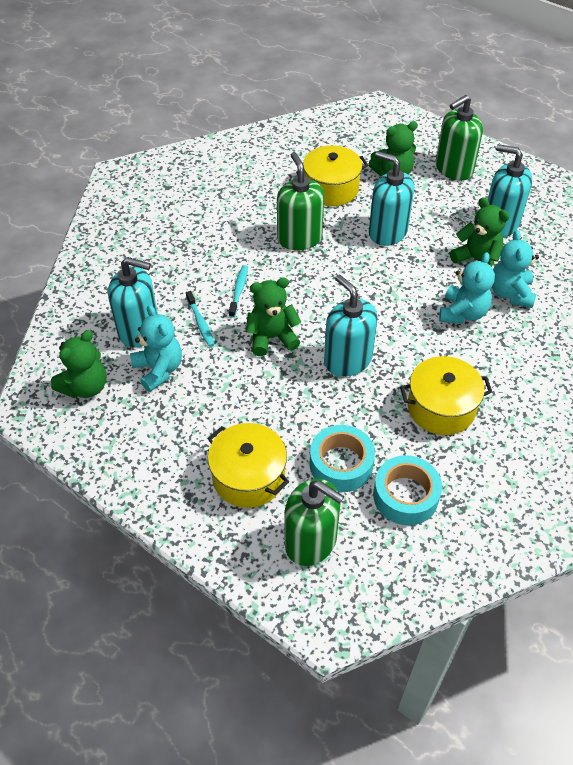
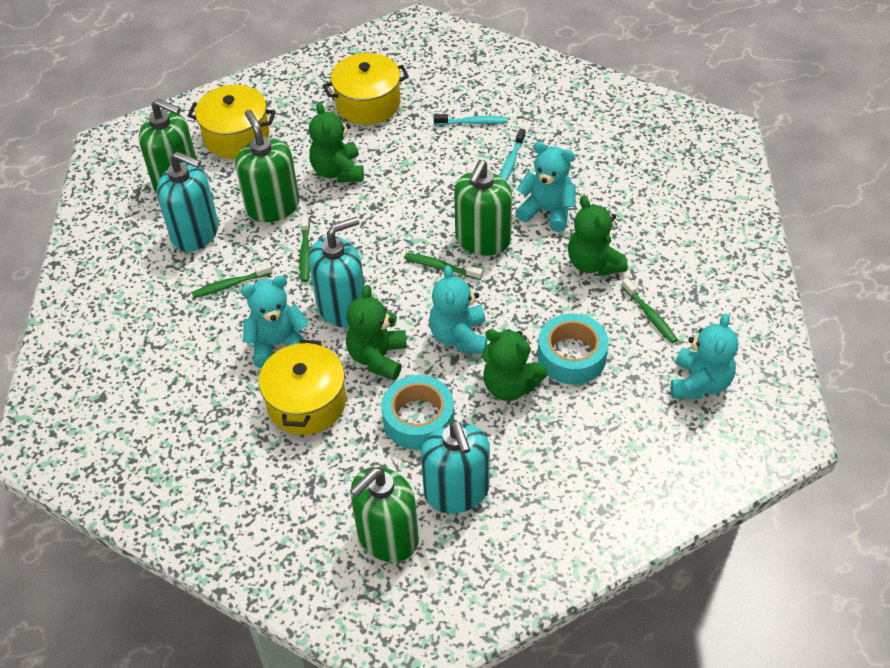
green soap dispenser: 3 -> 4
green toothbrush: 0 -> 4
turquoise soap dispenser: 4 -> 3
turquoise teddy bear: 3 -> 4

